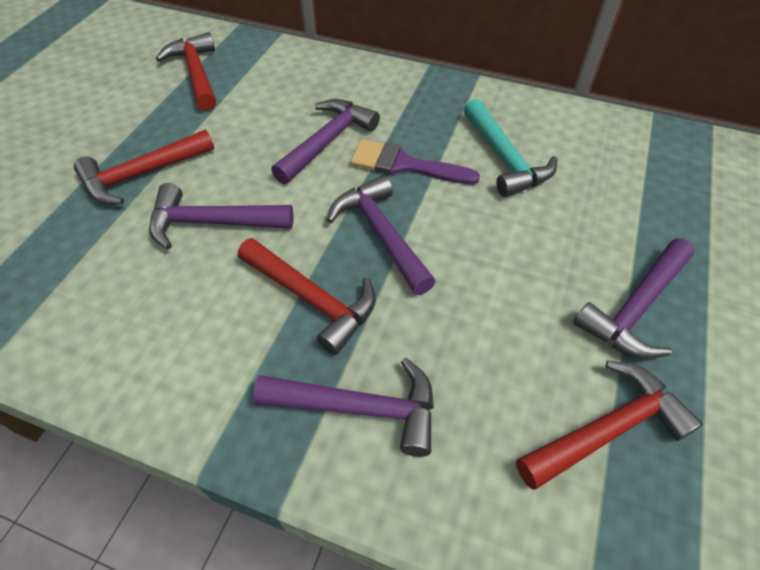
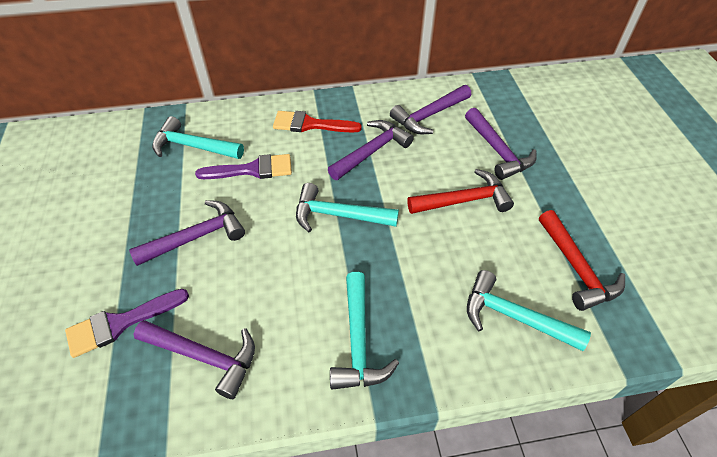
purple brush: 1 -> 2
red brush: 0 -> 1
red hammer: 4 -> 2
turquoise hammer: 1 -> 4

